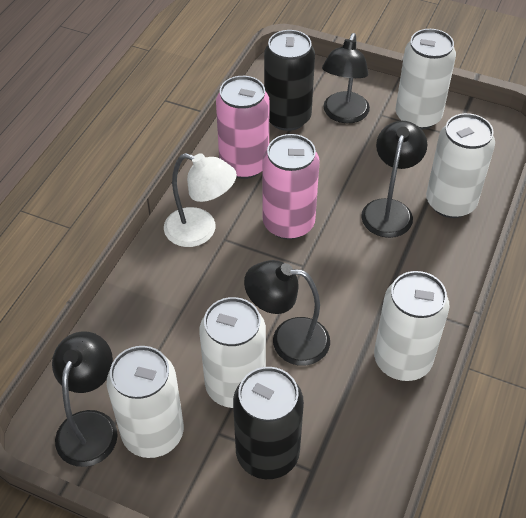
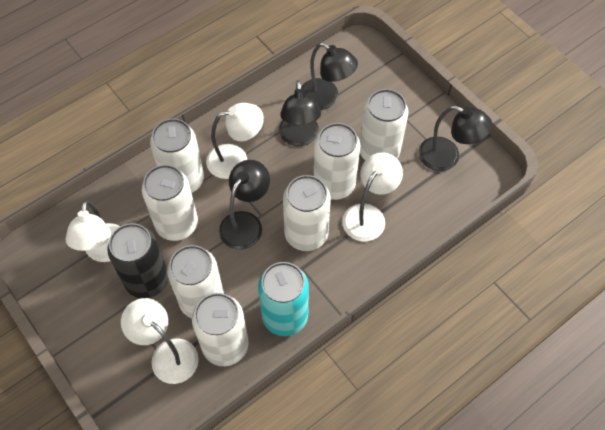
black can: 2 -> 1
pink can: 2 -> 0
turquoise can: 0 -> 1
white can: 5 -> 7
white lamp: 1 -> 4

